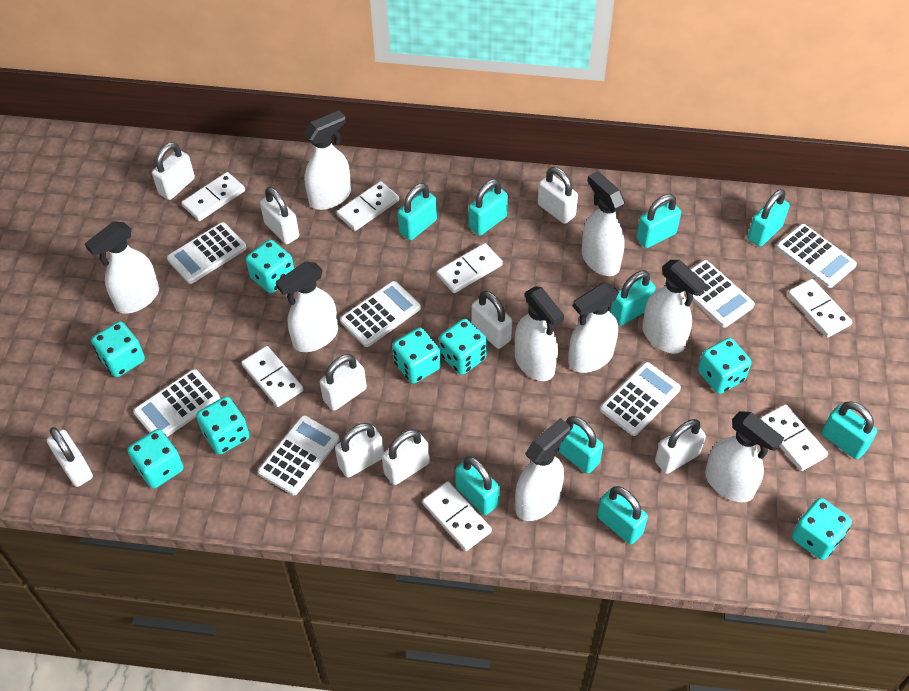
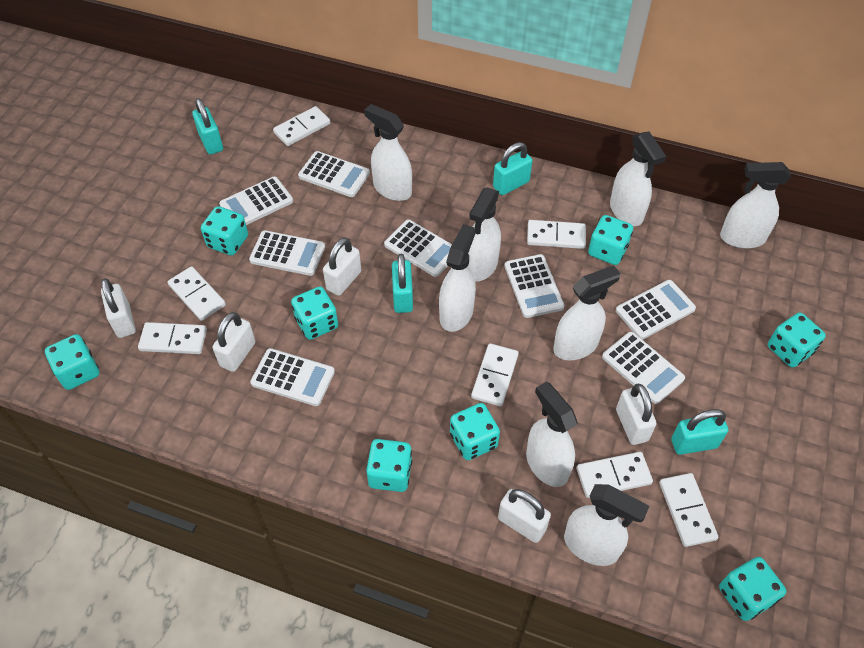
turquoise padlock: 9 -> 4
white calculator: 7 -> 8
white padlock: 9 -> 5
white spray bottle: 9 -> 8

